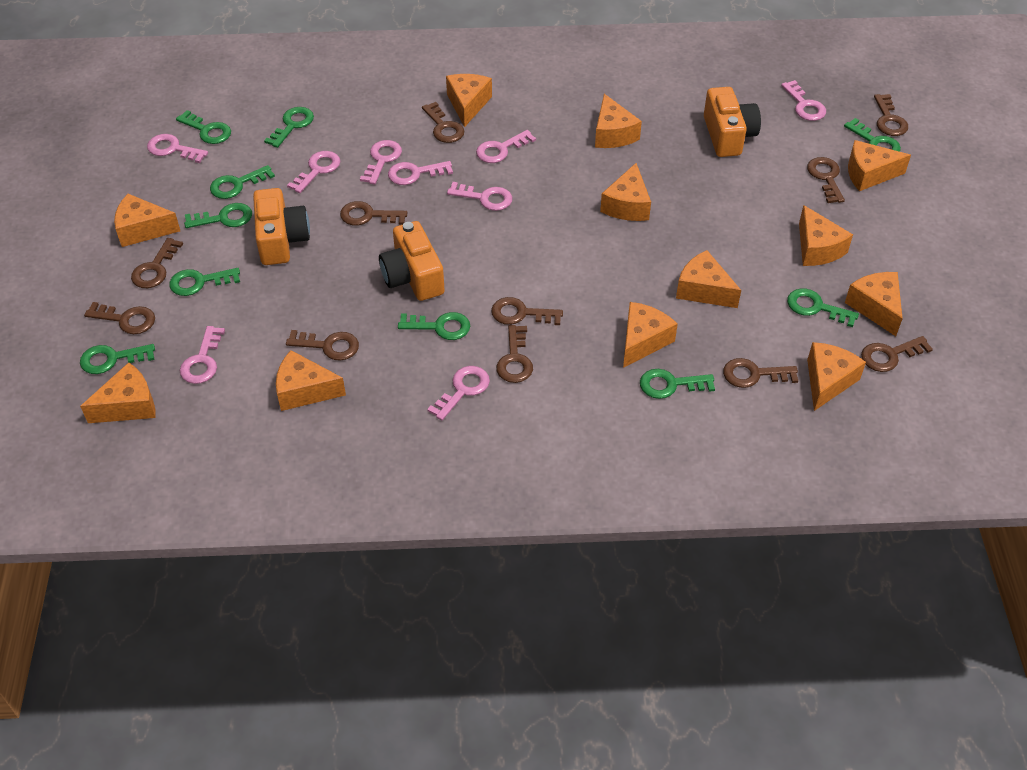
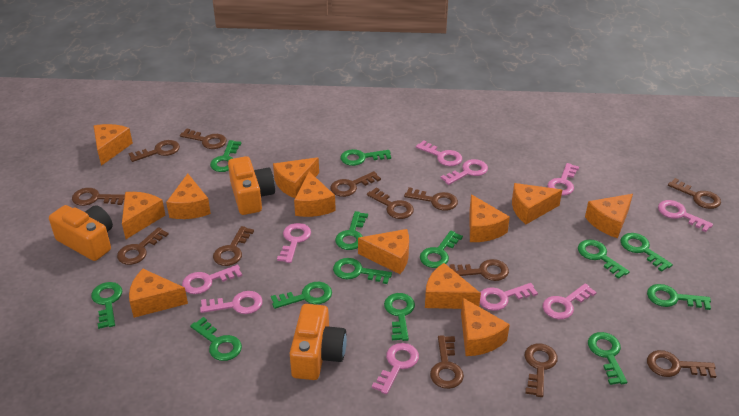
brown key: 11 -> 13
green key: 10 -> 13
pink key: 9 -> 10

